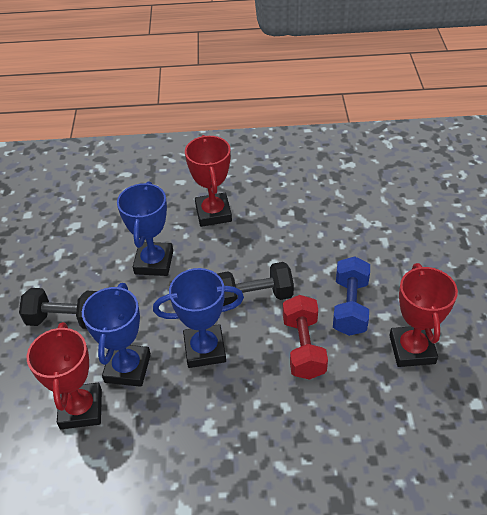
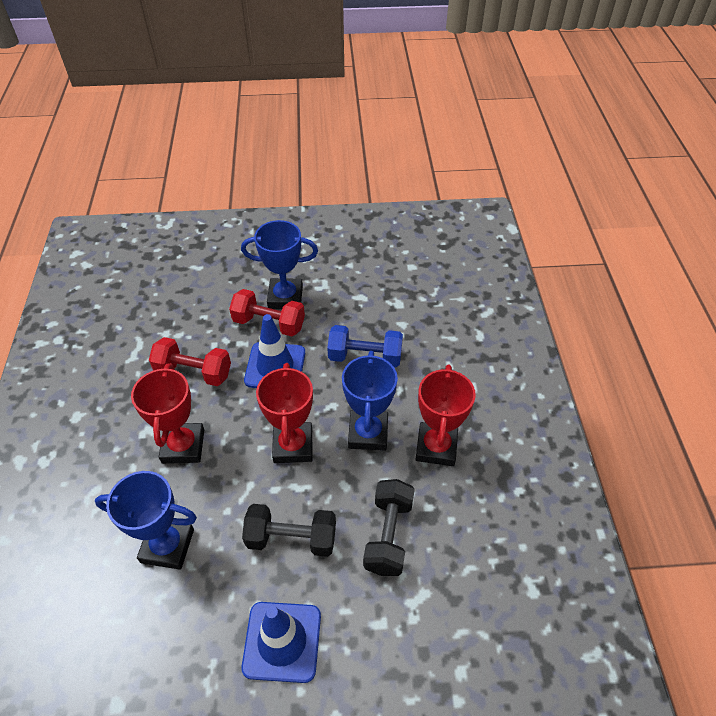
blue traffic cone: 0 -> 2
red dumbbell: 1 -> 2

